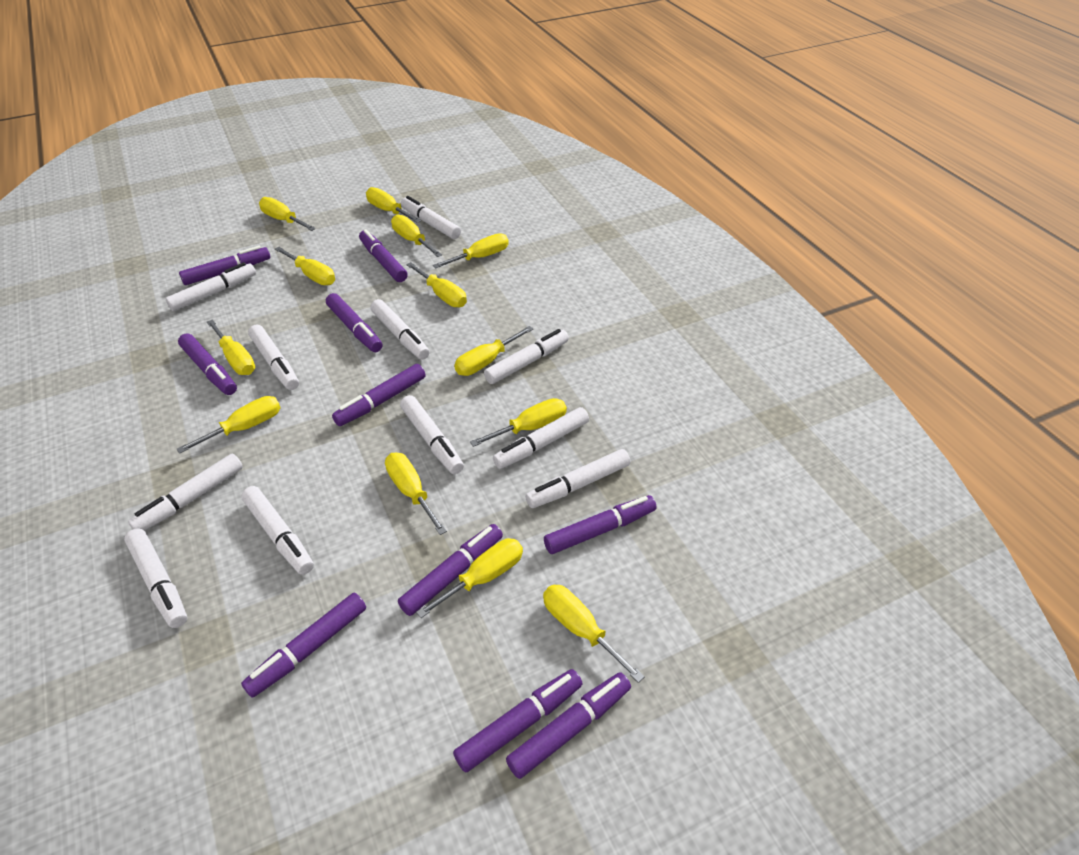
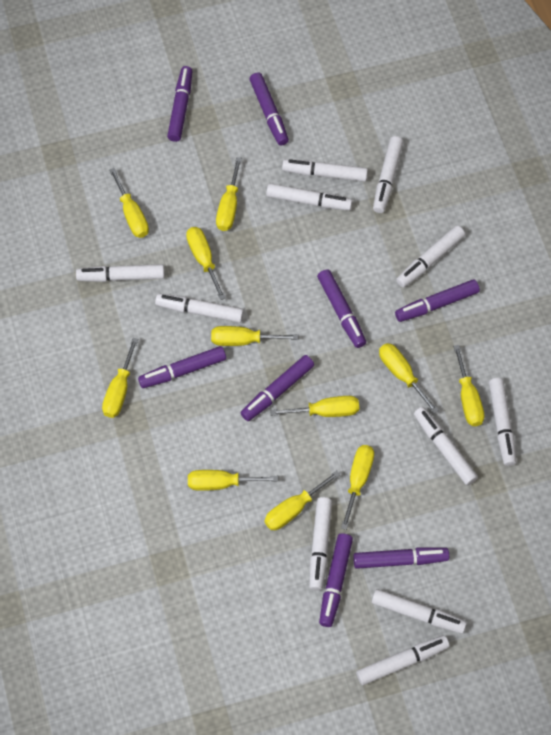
purple marker: 10 -> 8
yellow screwdriver: 13 -> 11

